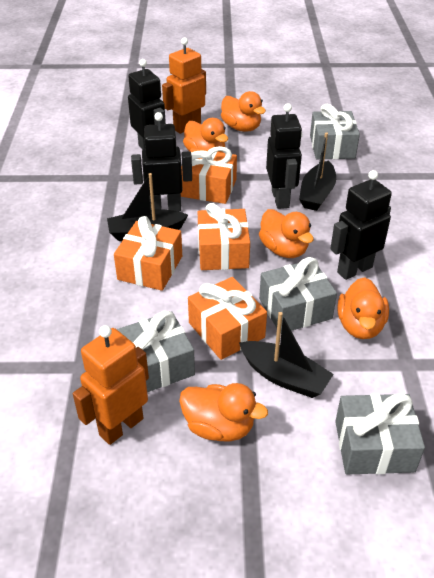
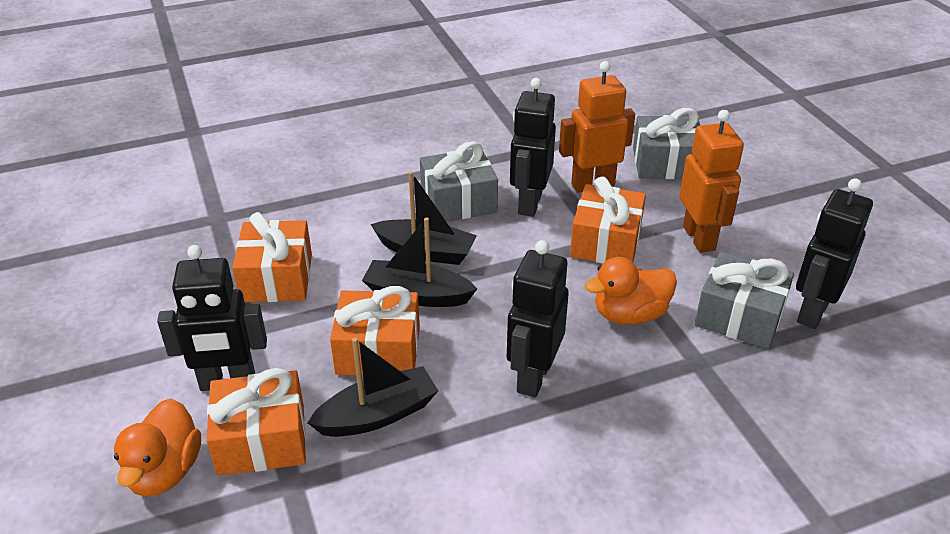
grey gift: 4 -> 3
orange duck: 5 -> 2

